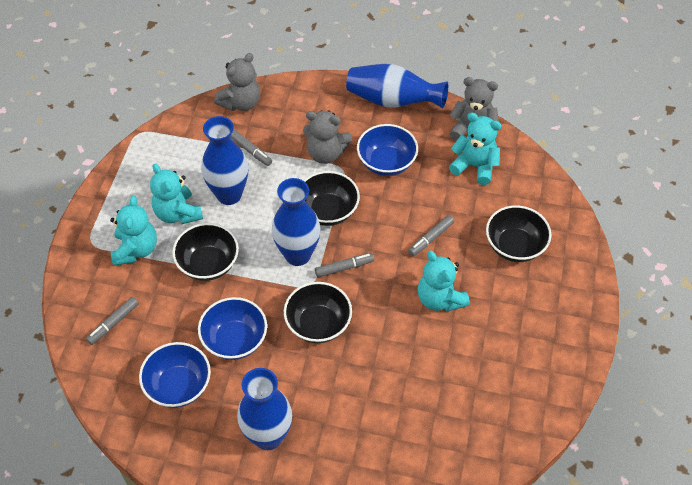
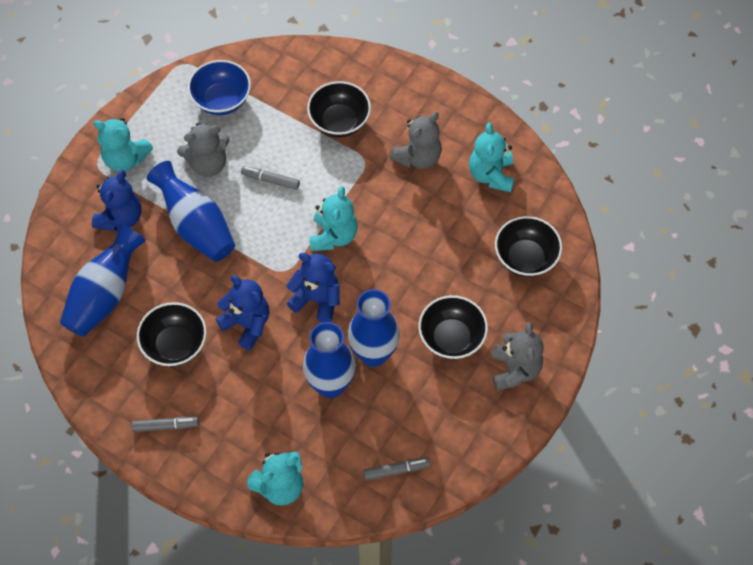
blue bowl: 3 -> 1
blue teddy bear: 0 -> 3
grey marker: 4 -> 3

